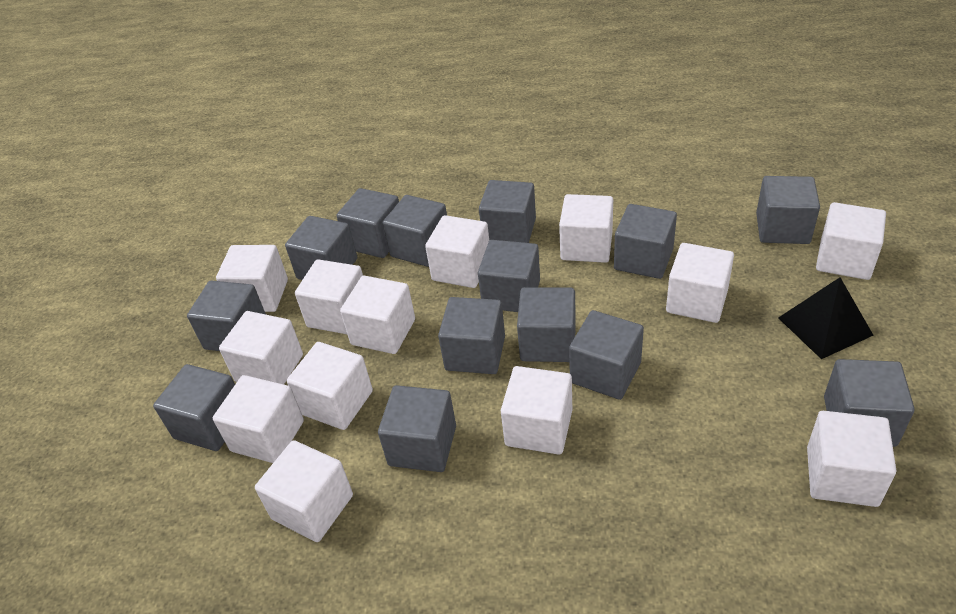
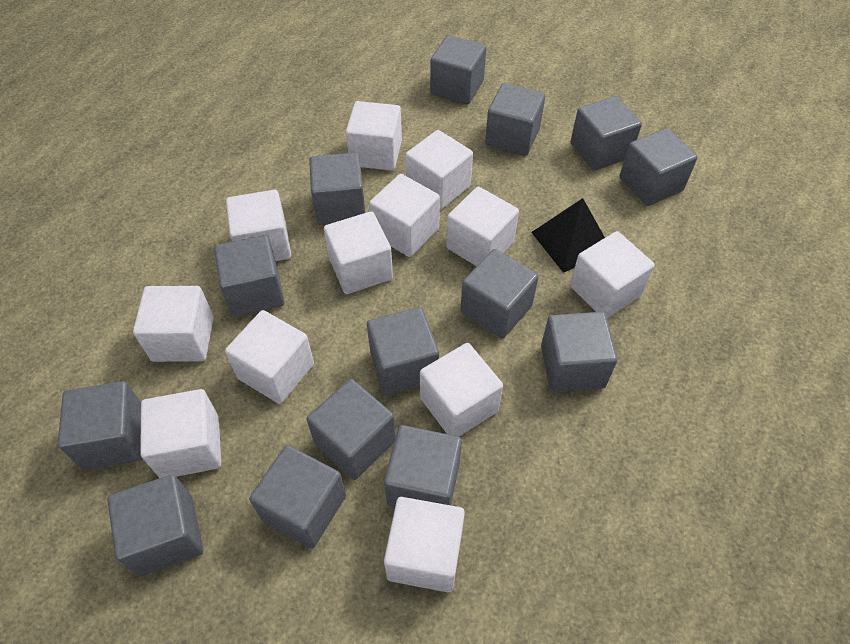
white cube: 13 -> 12

